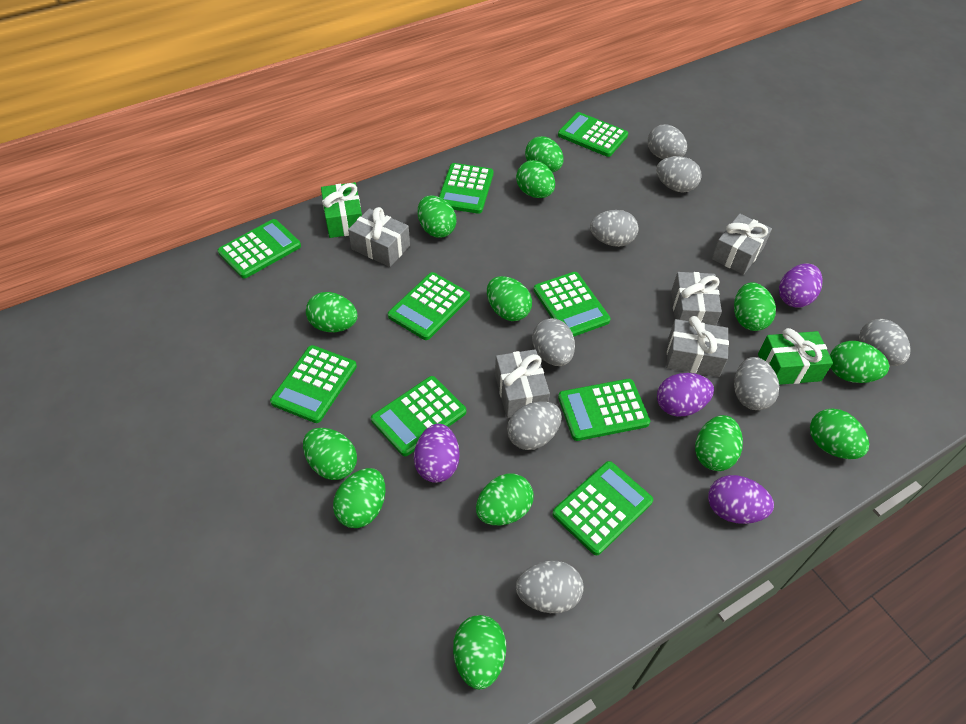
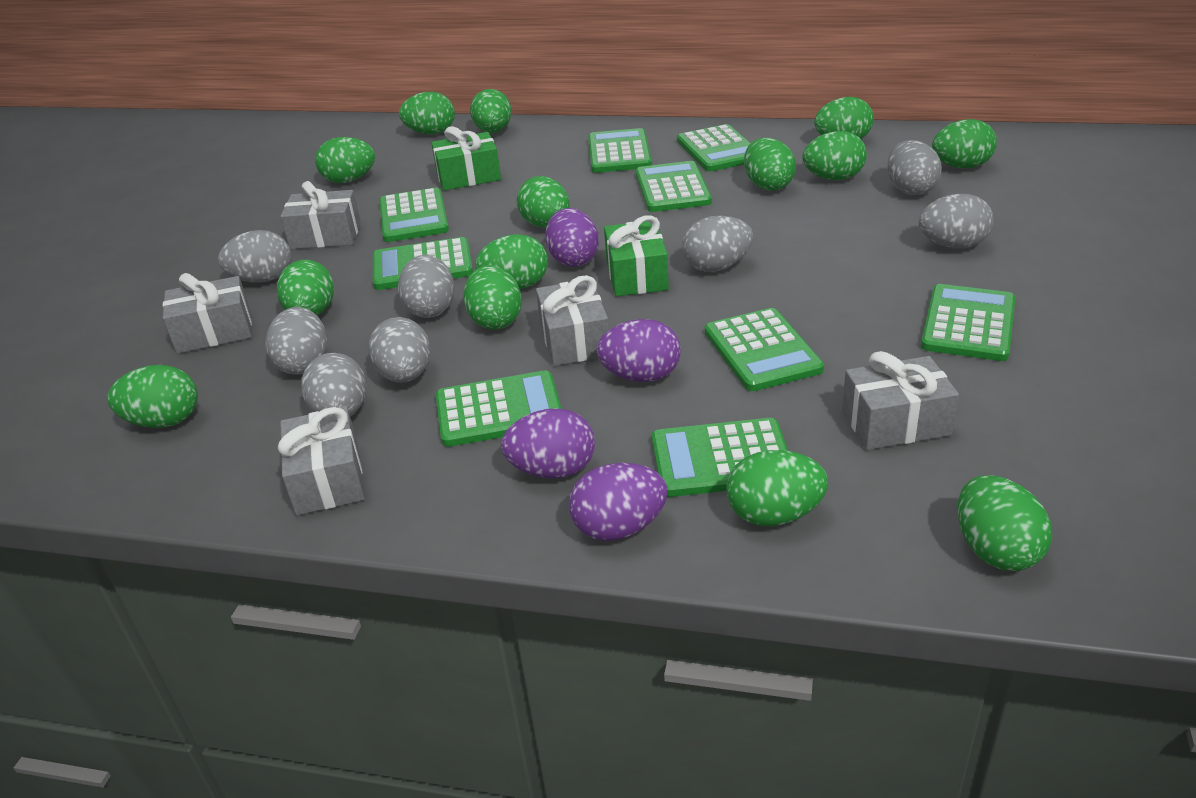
green egg: 13 -> 14

